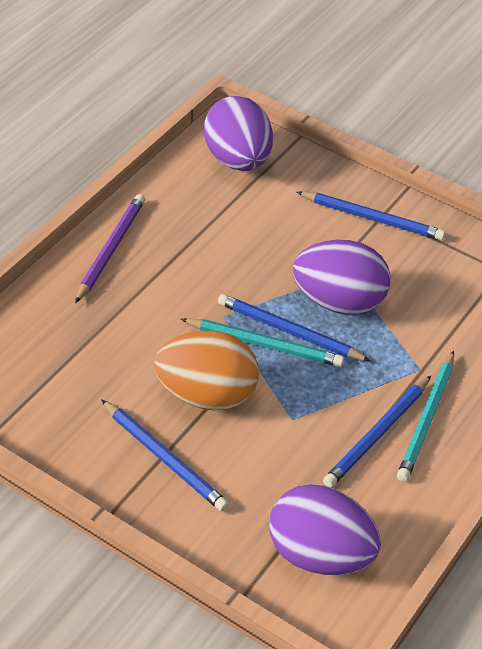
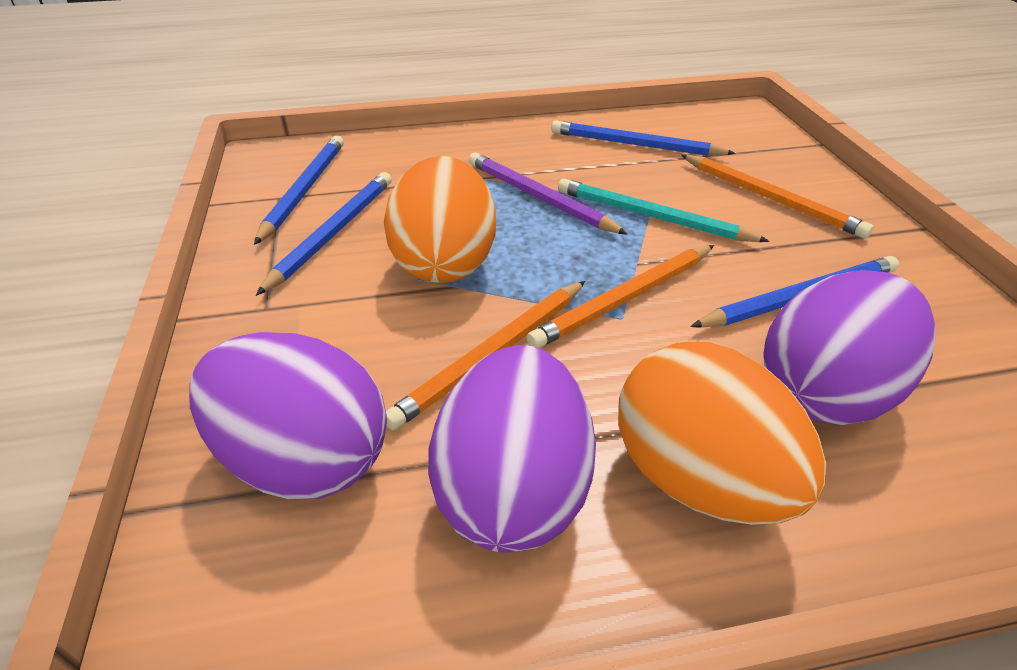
orange egg: 1 -> 2
orange pencil: 0 -> 3
turquoise pencil: 2 -> 1

